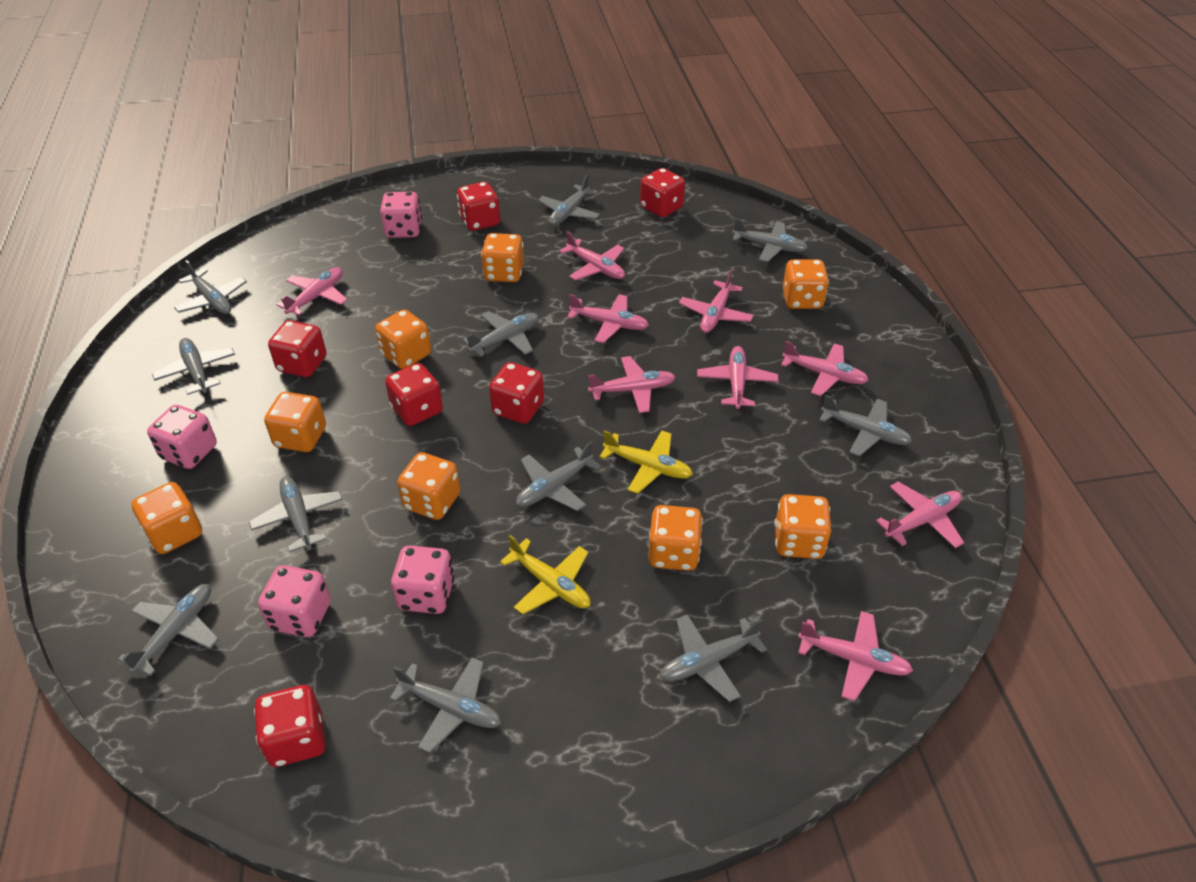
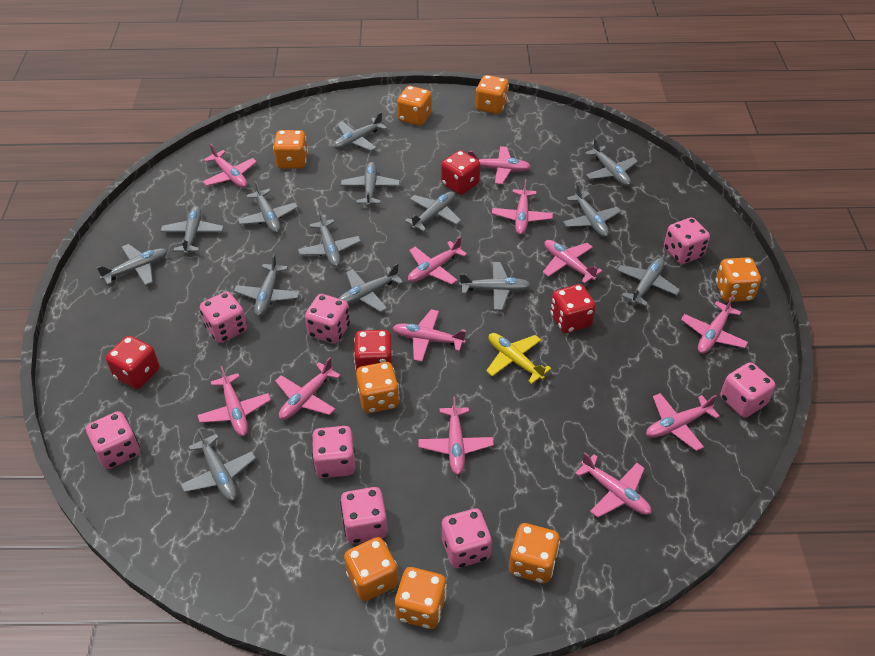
grey plane: 11 -> 14
pink dice: 4 -> 8
pink plane: 9 -> 12
red dice: 6 -> 4
yellow plane: 2 -> 1

